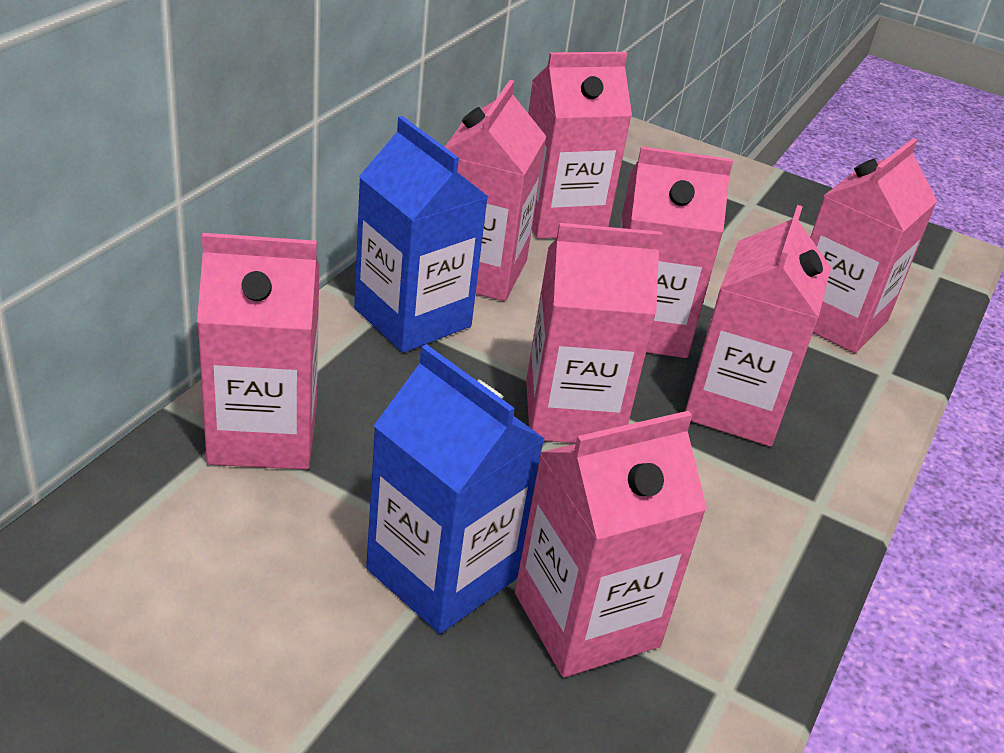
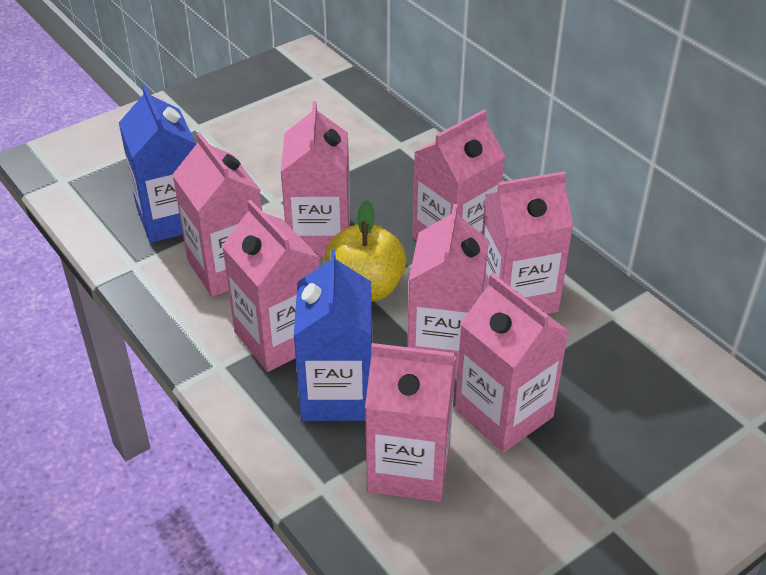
yellow apple: 0 -> 1

